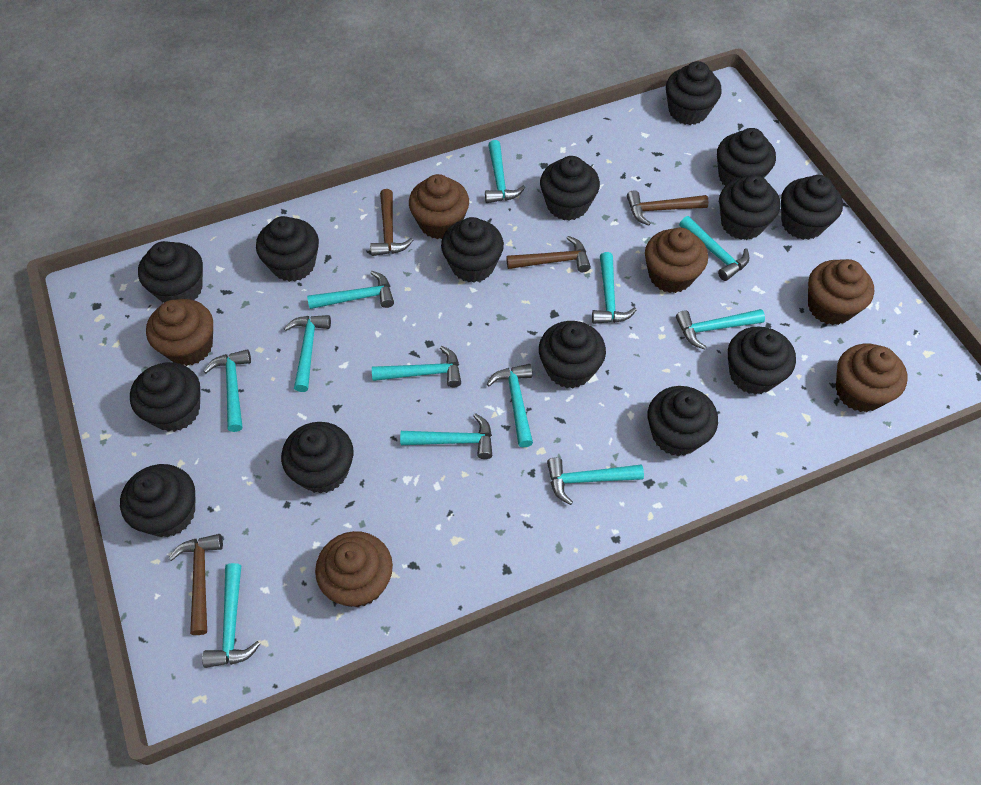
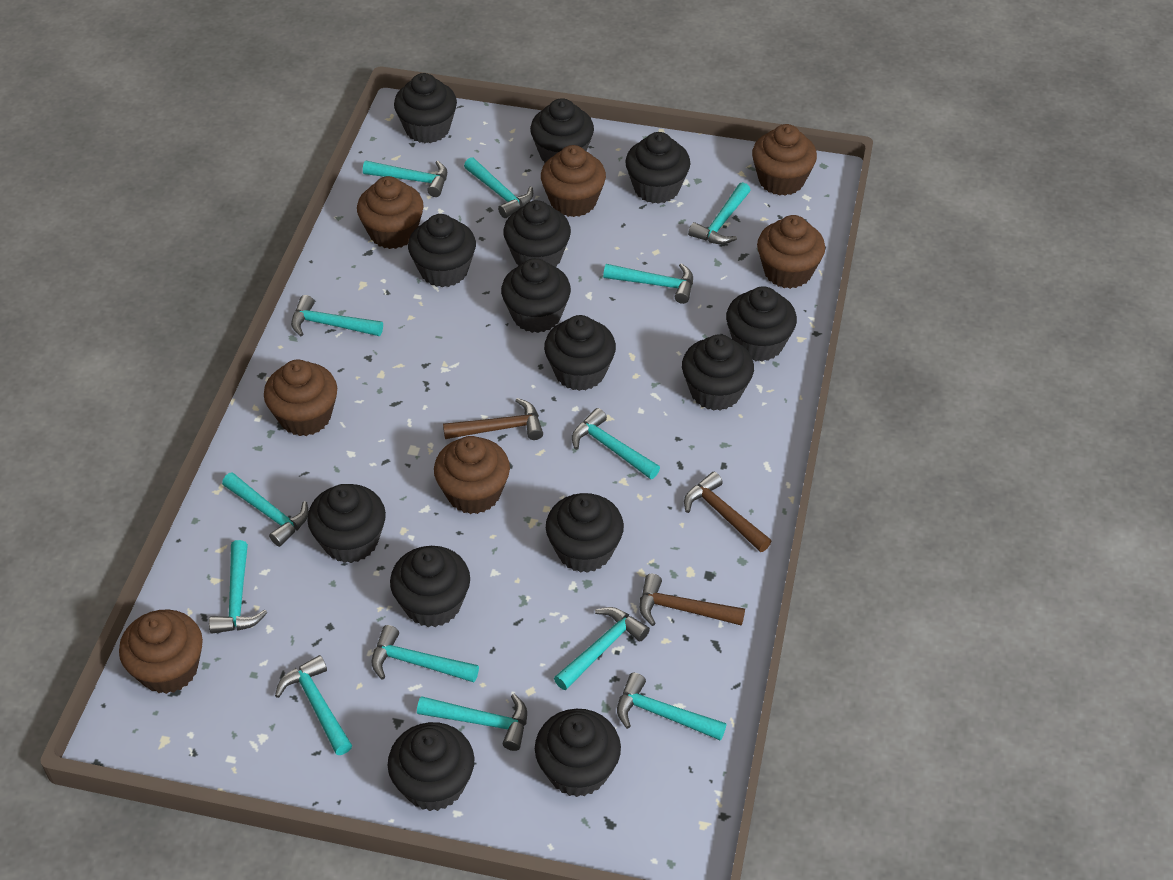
brown cupcake: 6 -> 7
brown hammer: 4 -> 3
turquoise hammer: 12 -> 13

